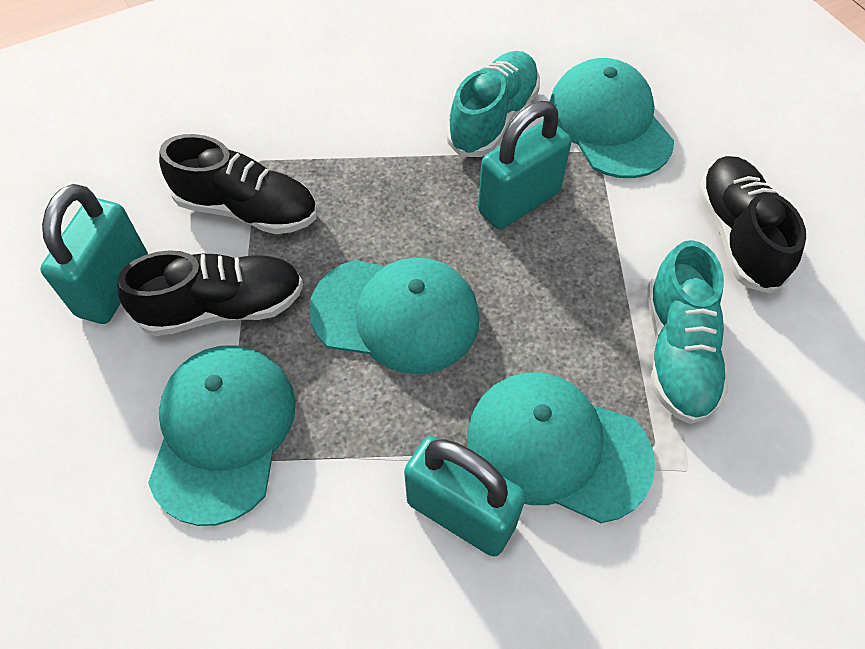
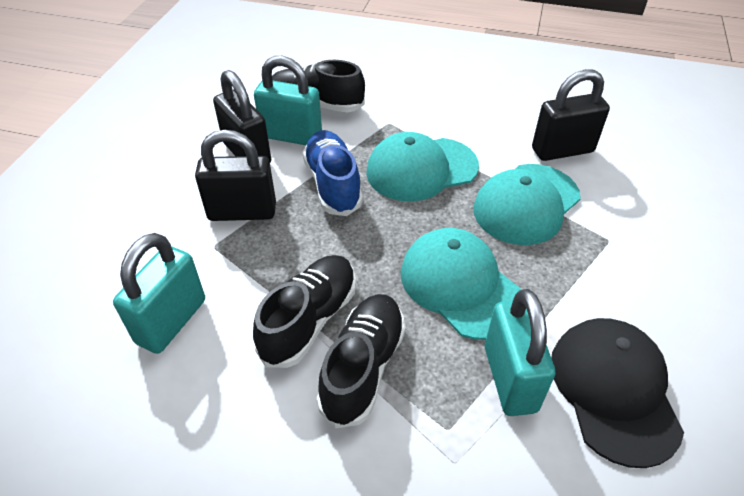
black cap: 0 -> 1
black padlock: 0 -> 3
blue shoe: 0 -> 1
turquoise cap: 4 -> 3
turquoise shoe: 2 -> 0

